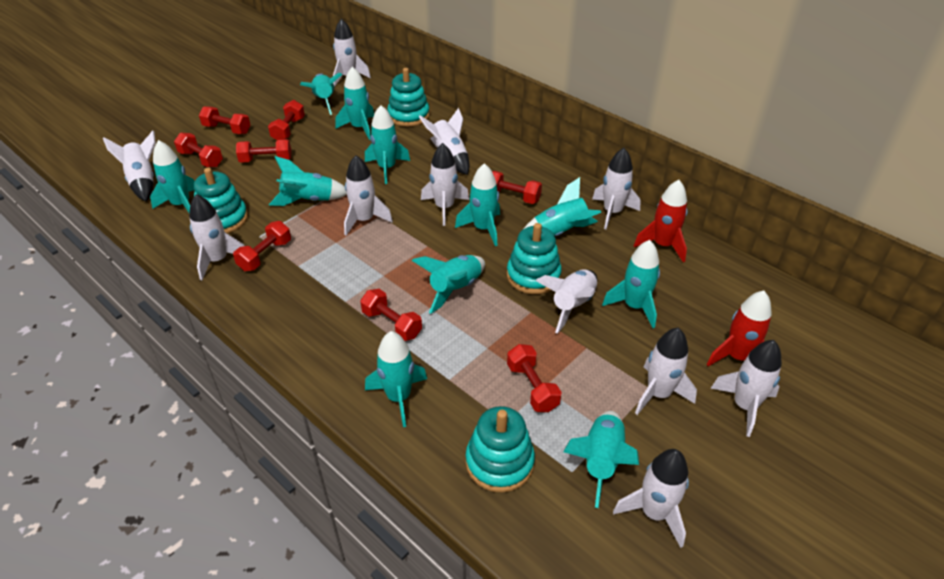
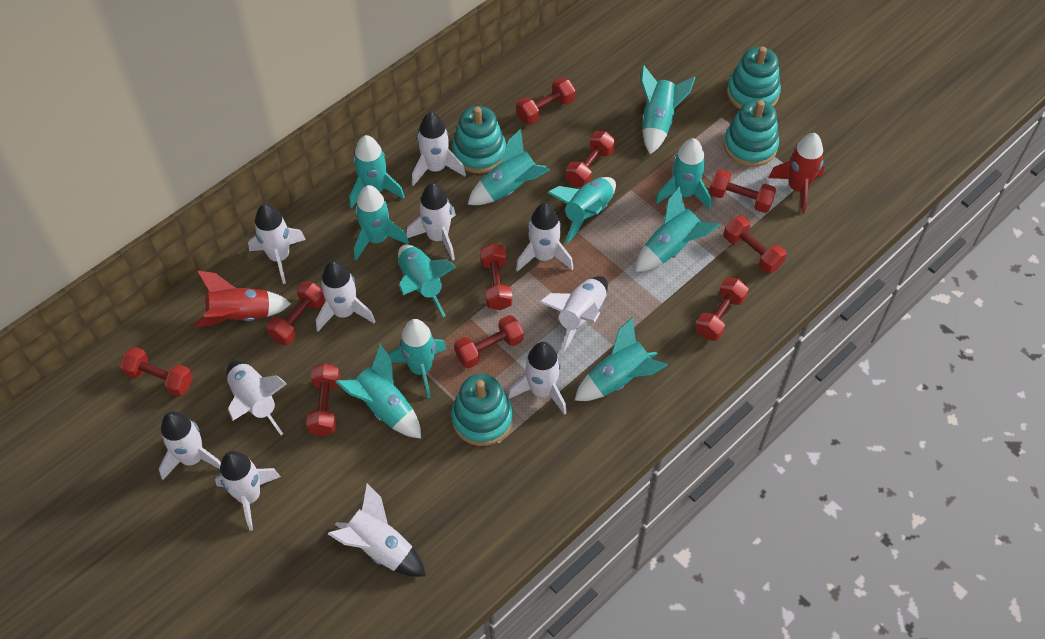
red dumbbell: 8 -> 10

